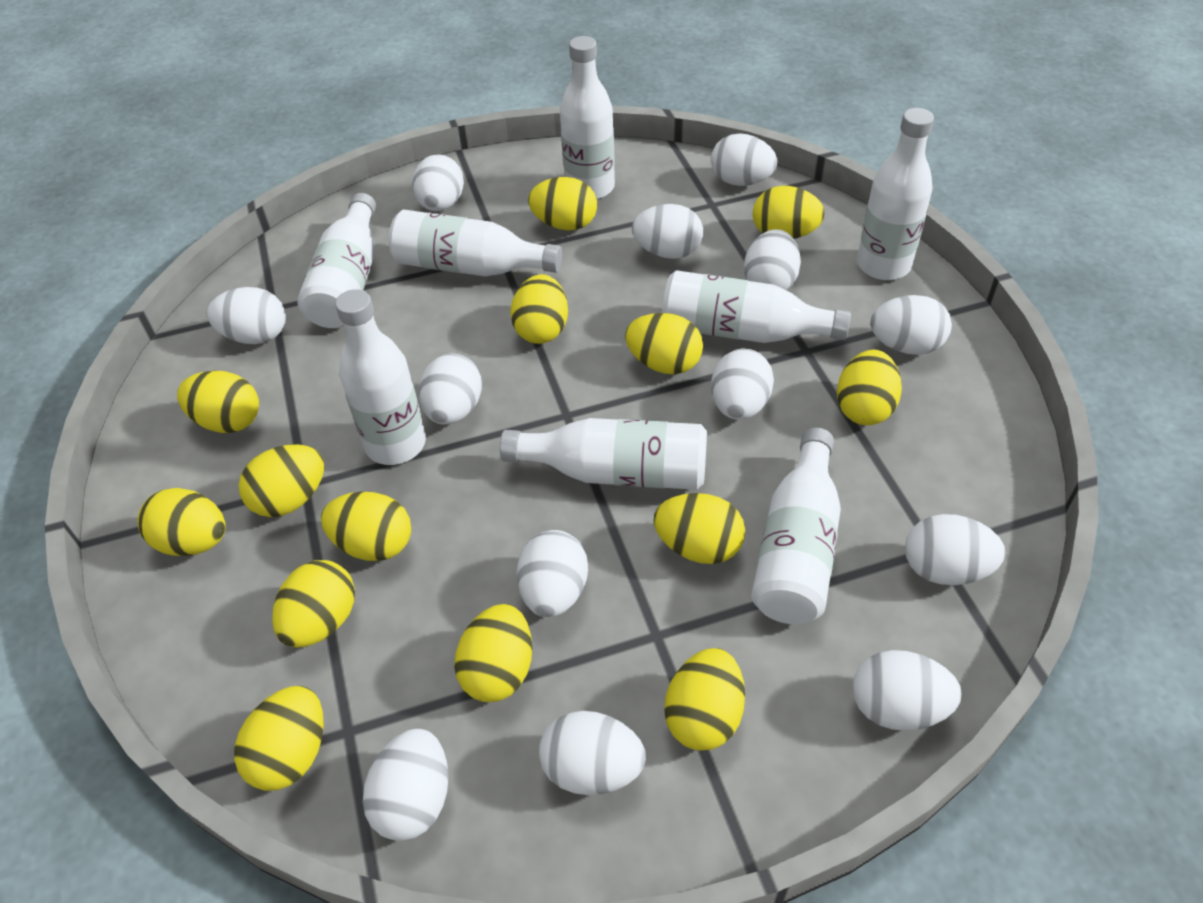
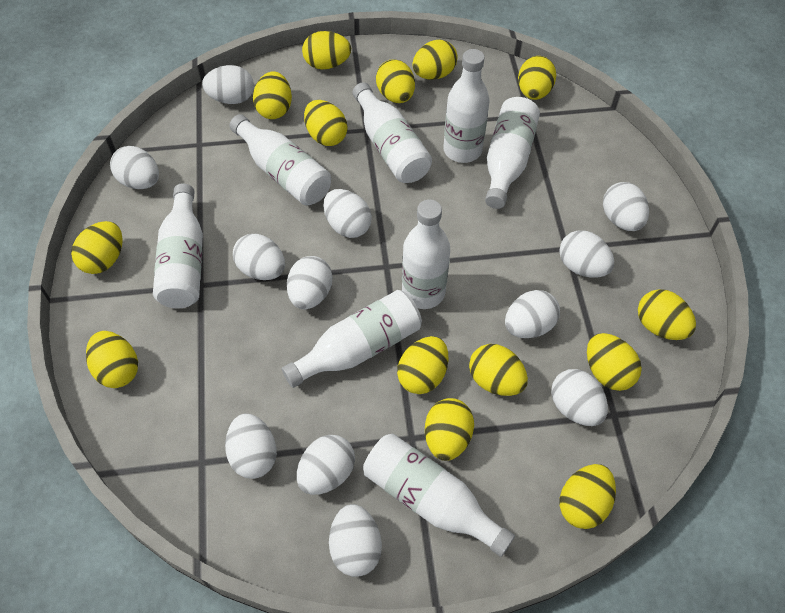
white egg: 13 -> 12

